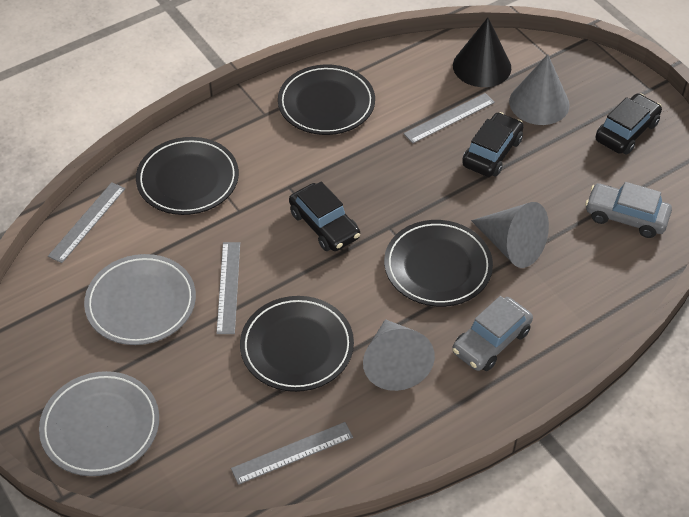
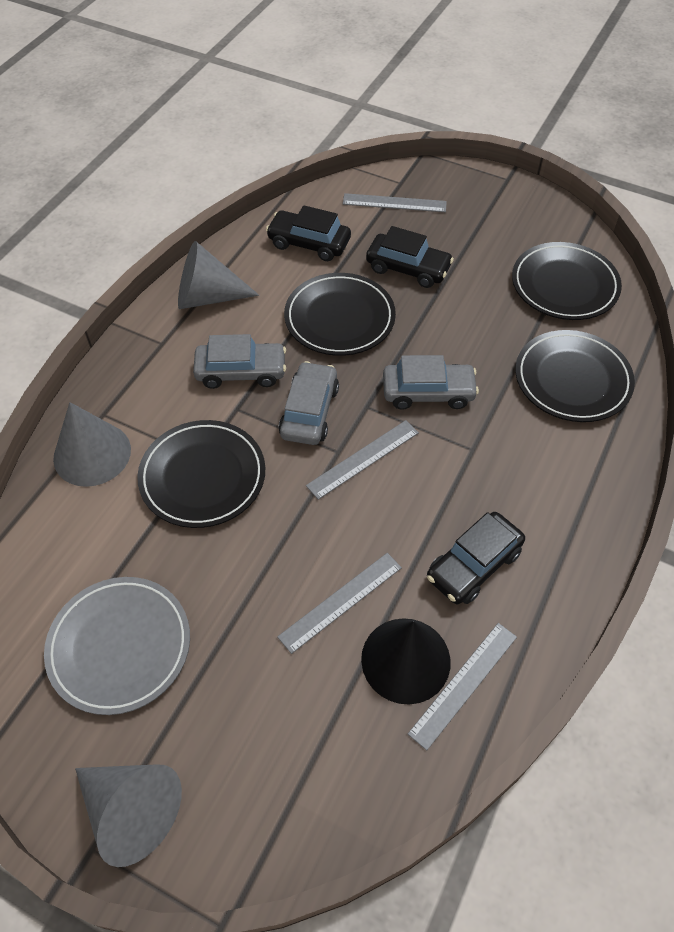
grey car: 2 -> 3
grey plate: 2 -> 1

